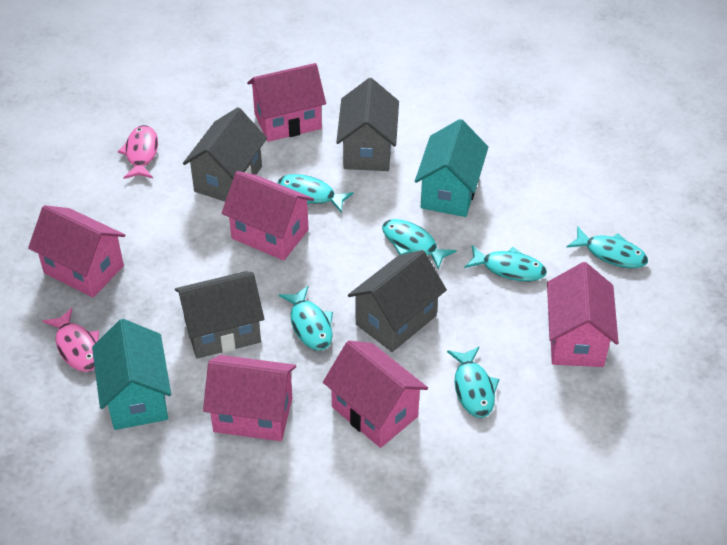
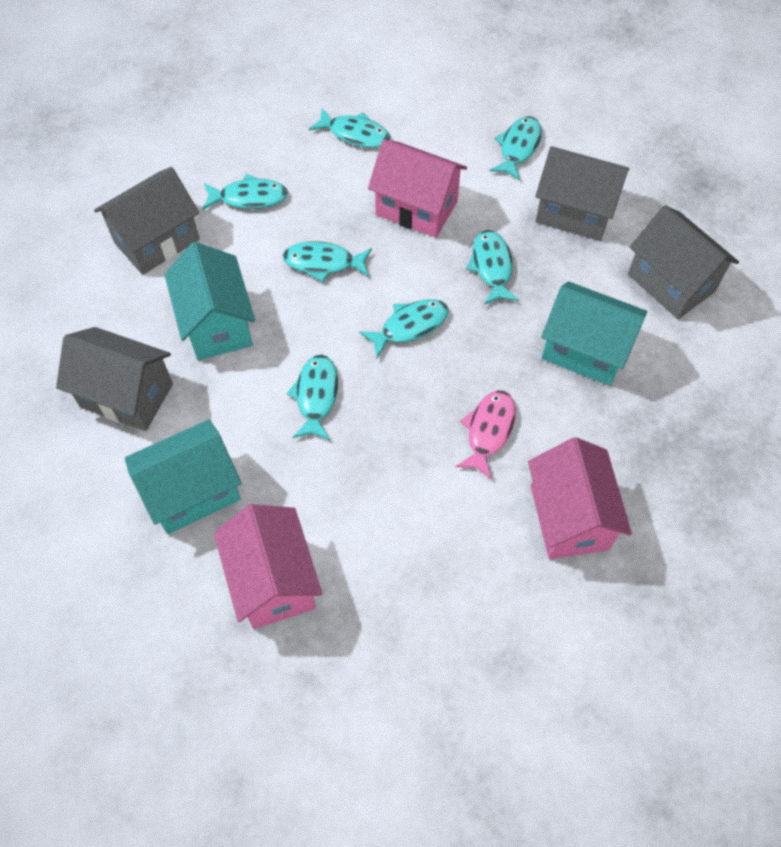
pink fish: 2 -> 1
pink house: 6 -> 3
turquoise fish: 6 -> 7
turquoise house: 2 -> 3

